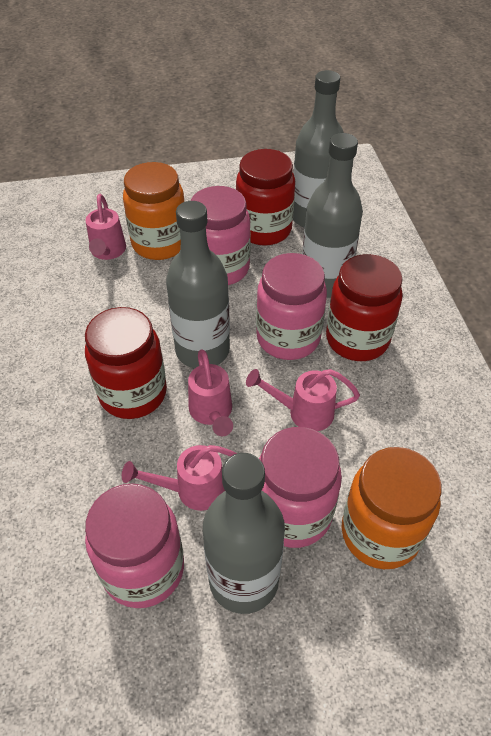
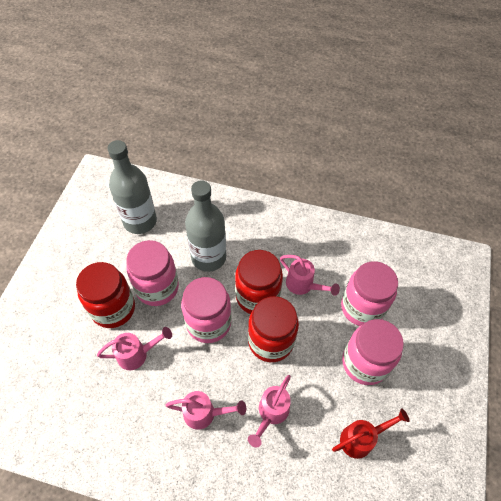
grey bottle: 4 -> 2
orange jar: 2 -> 0
red watering can: 0 -> 1

